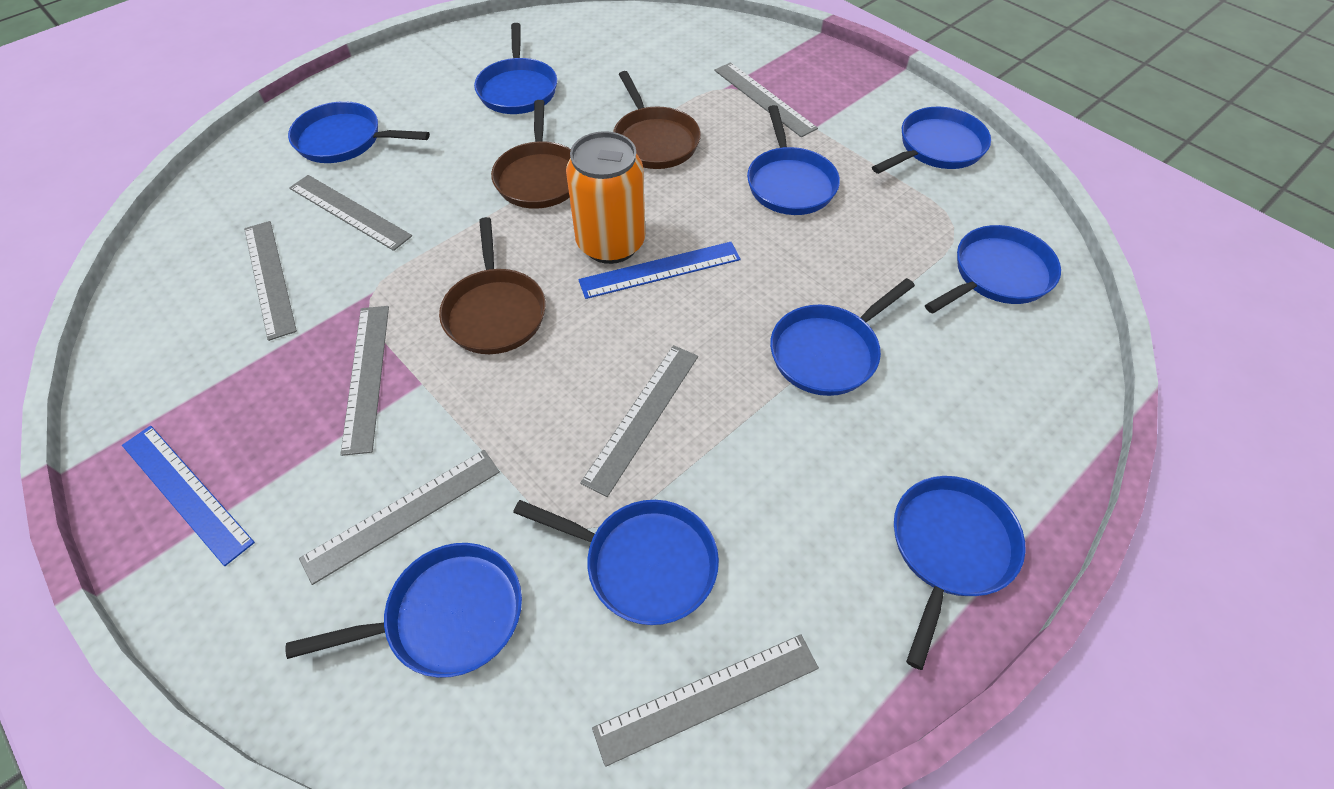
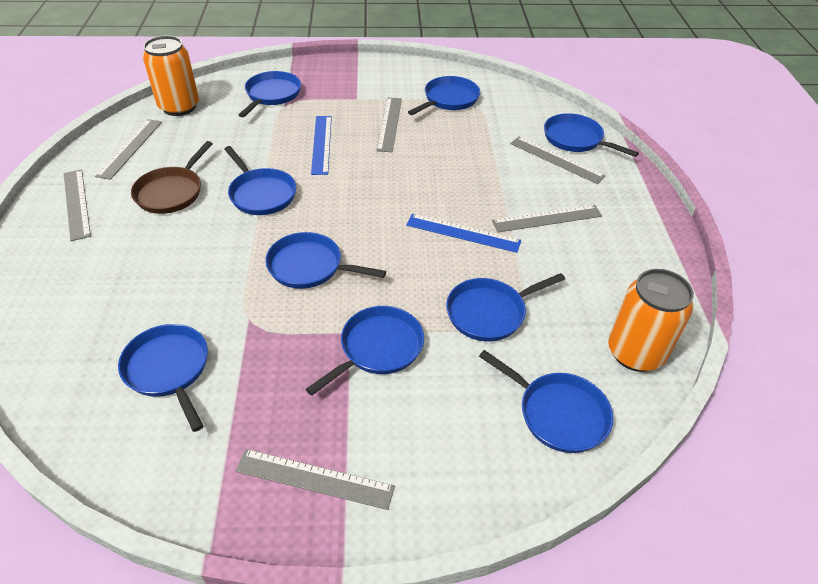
brown pan: 3 -> 1
grey ruler: 7 -> 6
orange can: 1 -> 2

